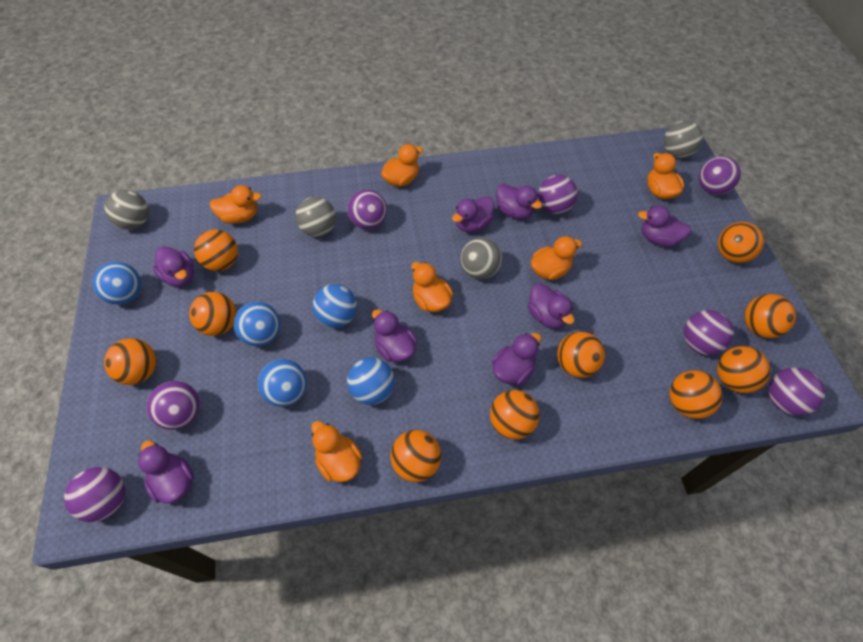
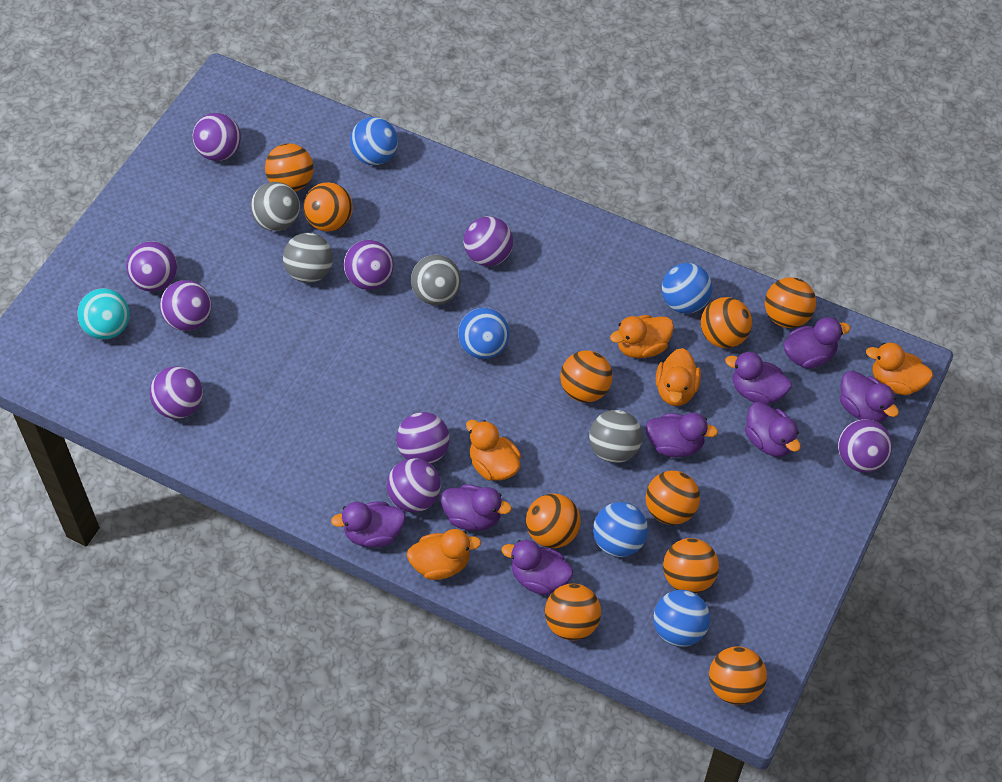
orange duck: 6 -> 5
purple ball: 7 -> 9
turquoise ball: 0 -> 1

